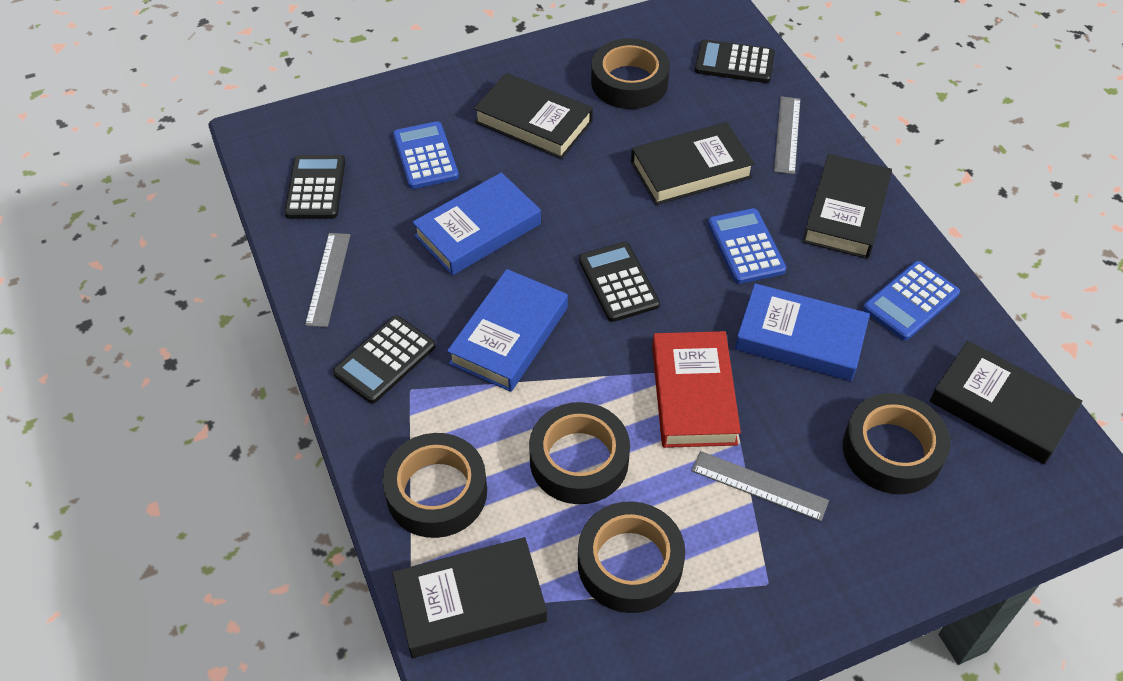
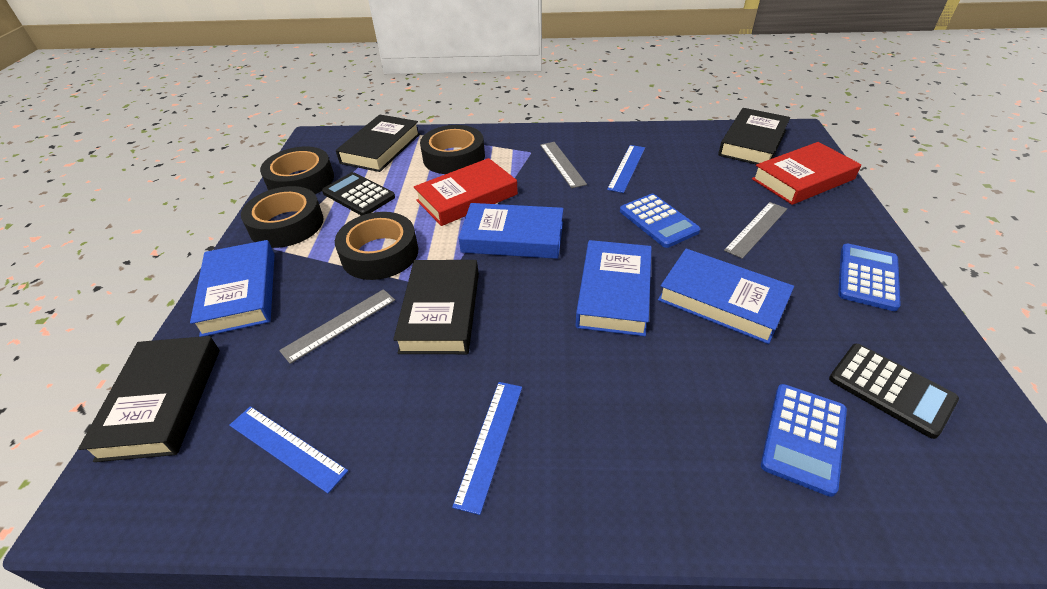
black book: 5 -> 4
black calculator: 4 -> 2
black tape: 5 -> 4
blue book: 3 -> 4
blue ruler: 0 -> 3
red book: 1 -> 2

